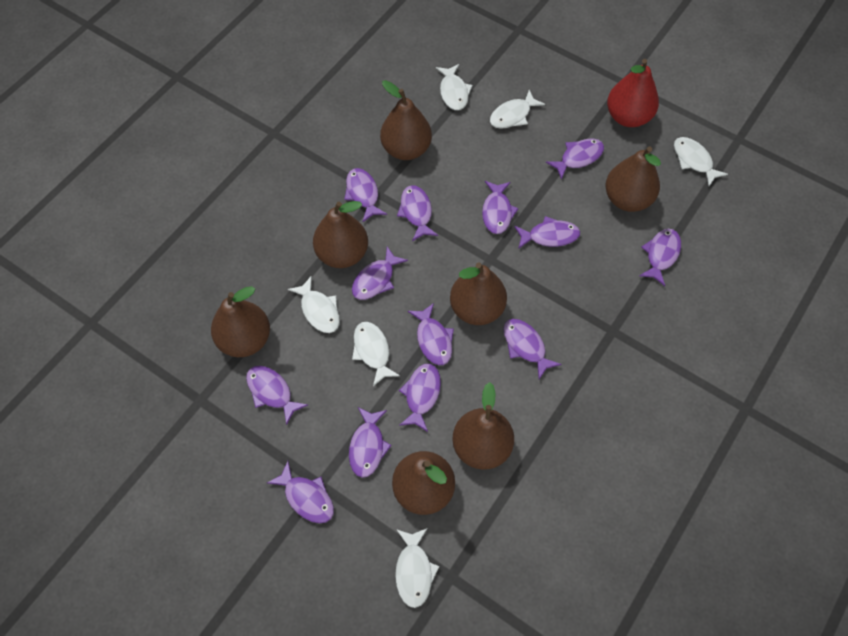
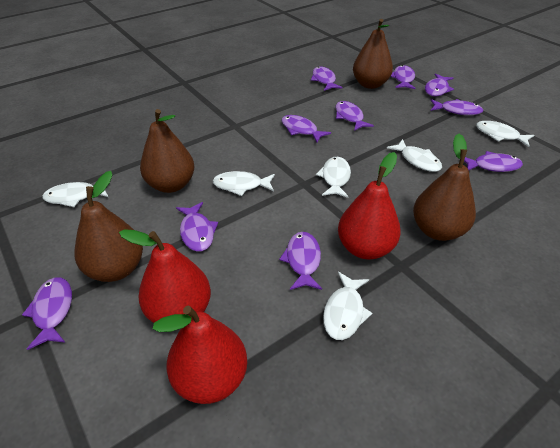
brown pear: 7 -> 4
purple fish: 13 -> 10
red pear: 1 -> 3

